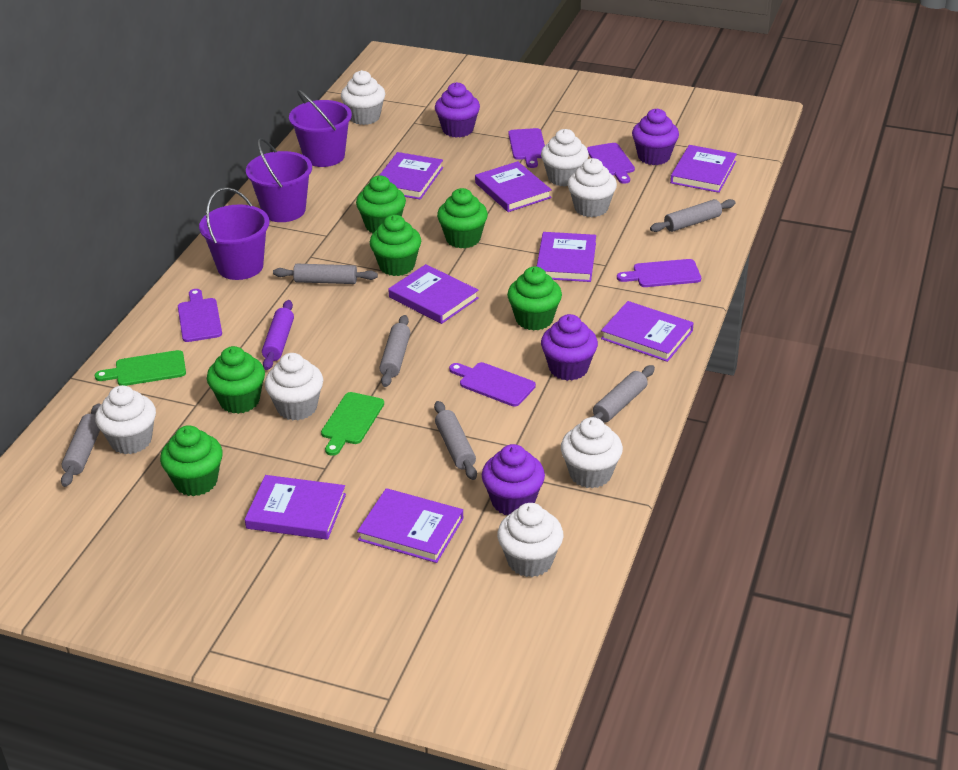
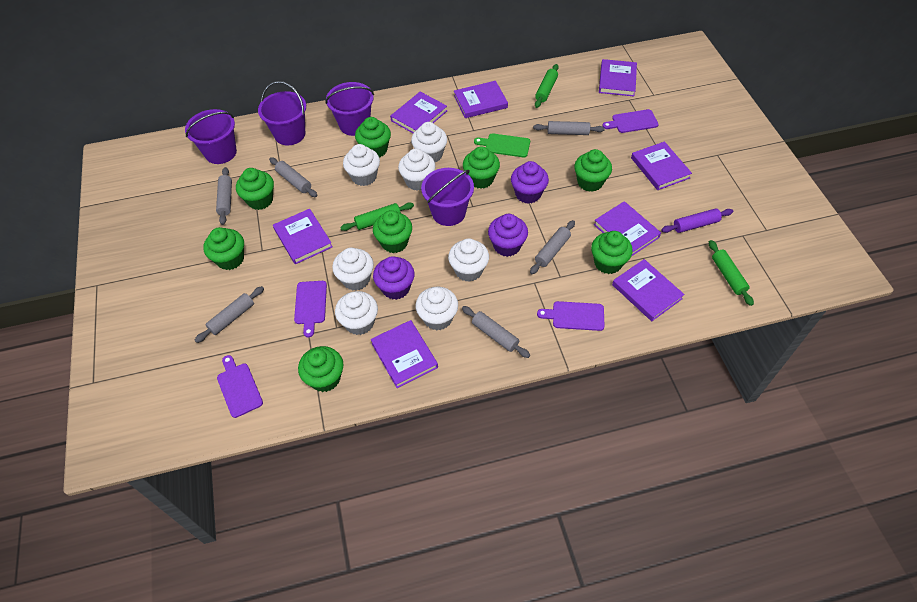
green cupcake: 6 -> 8
green cutting board: 2 -> 1
green rolling pin: 0 -> 3
purple bucket: 3 -> 4
purple cupcake: 4 -> 3
purple cutting board: 5 -> 4

